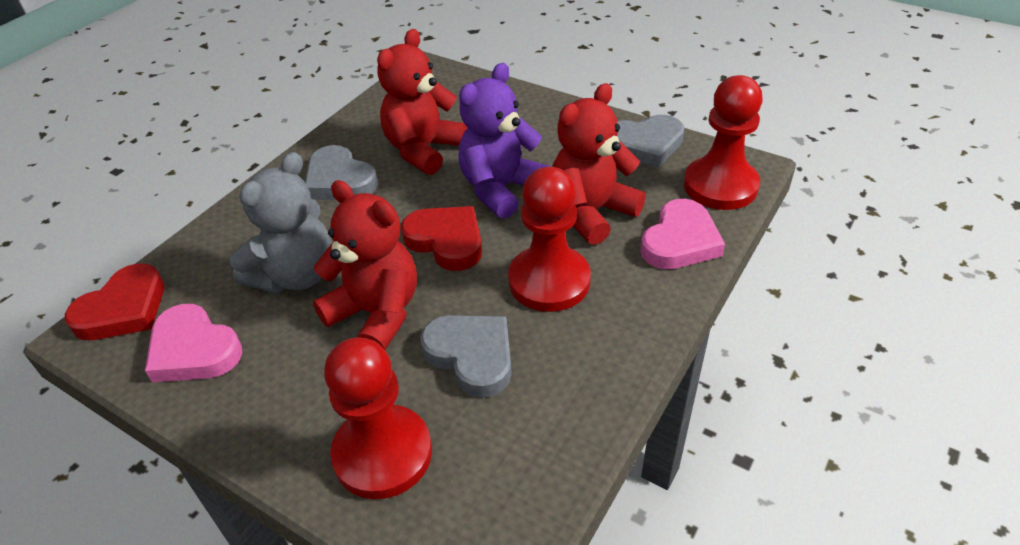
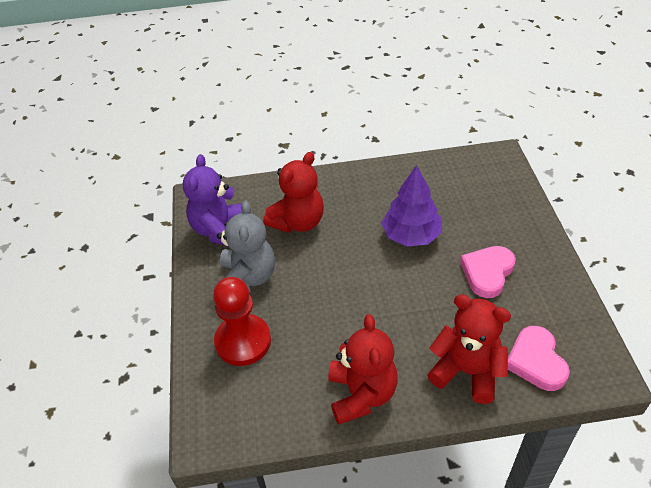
grey heart: 3 -> 0
purple tree: 0 -> 1
red heart: 2 -> 0
red pawn: 3 -> 1

